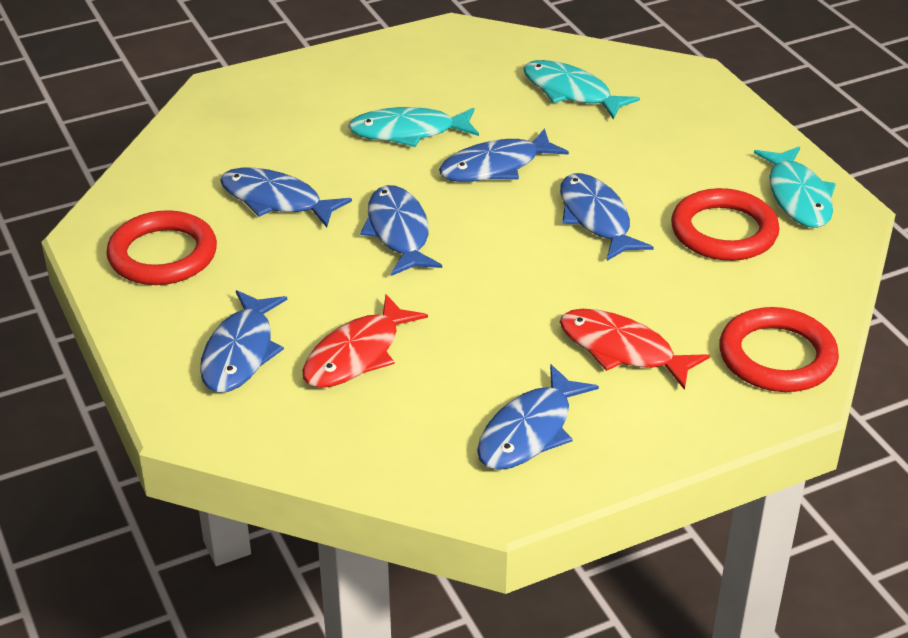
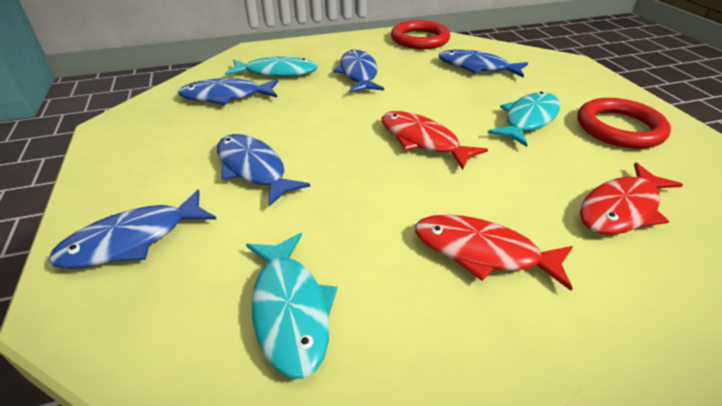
blue fish: 6 -> 5
red fish: 2 -> 3
red ring: 3 -> 2

